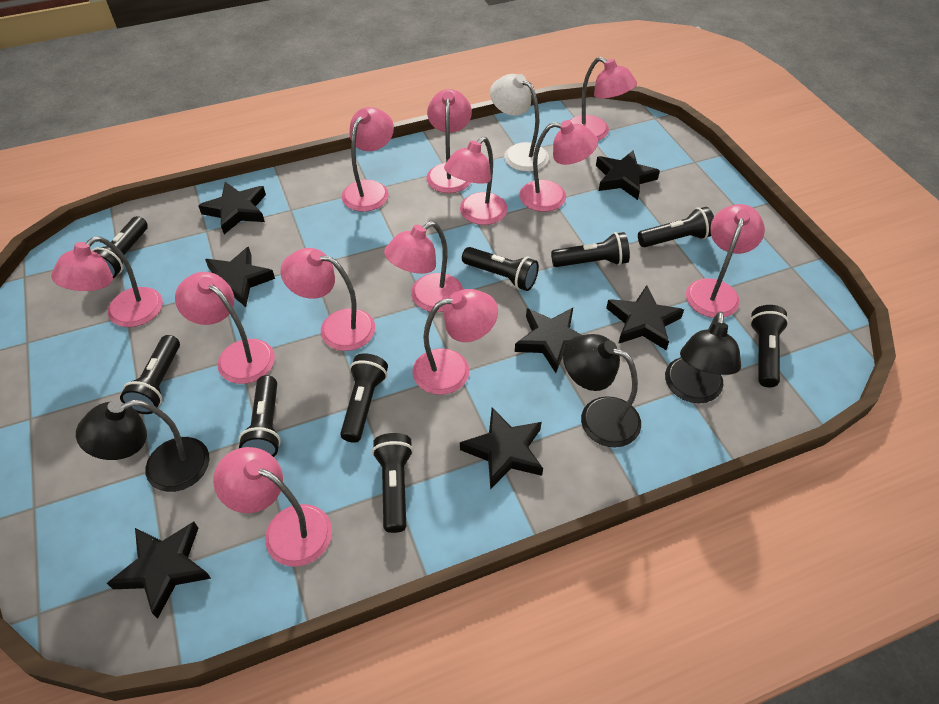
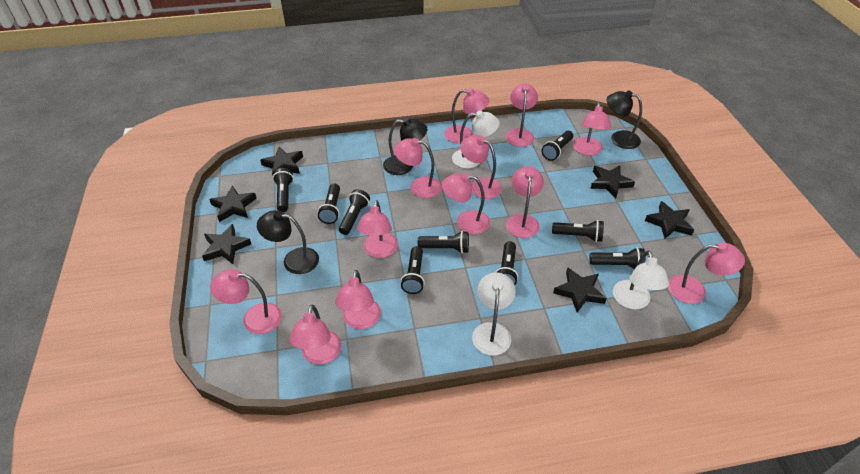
black star: 7 -> 6
white lamp: 1 -> 3

